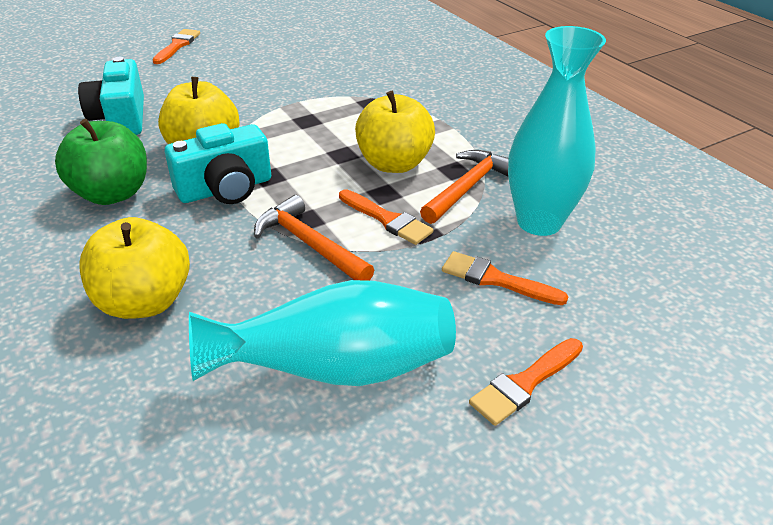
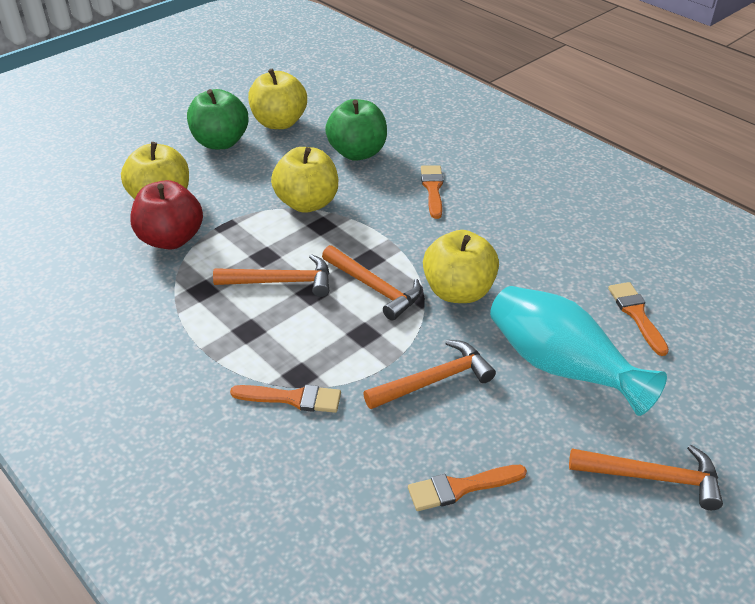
green apple: 1 -> 2
orange hammer: 2 -> 4
red apple: 0 -> 1
turquoise camera: 2 -> 0
turquoise vase: 2 -> 1
yellow apple: 3 -> 4

